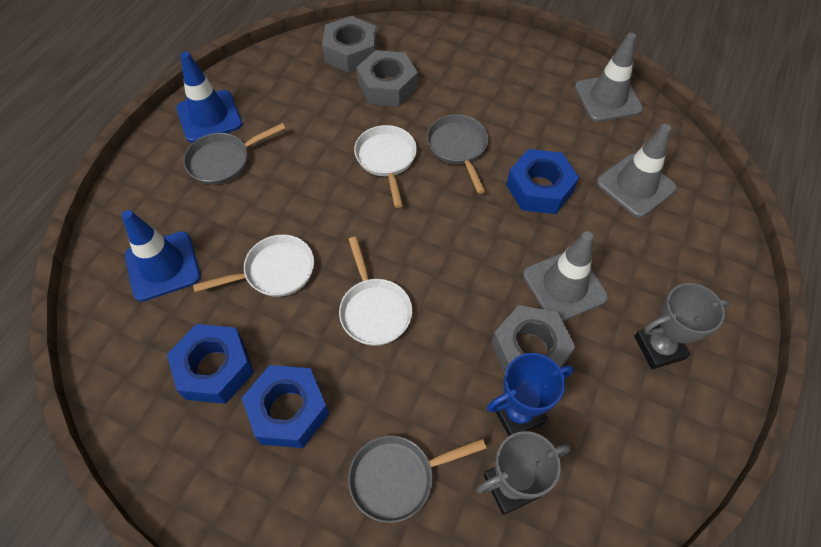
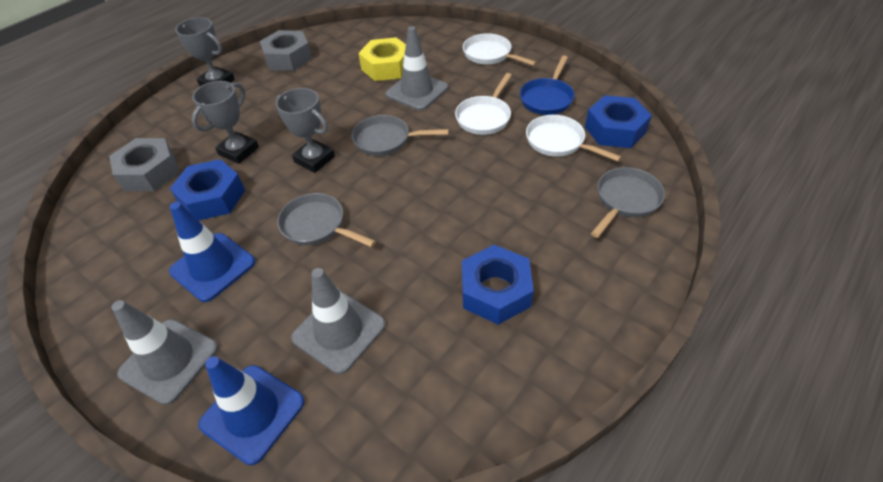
blue pan: 0 -> 1
blue trophy: 1 -> 0
grey nut: 3 -> 2
grey trophy: 2 -> 3
yellow nut: 0 -> 1

